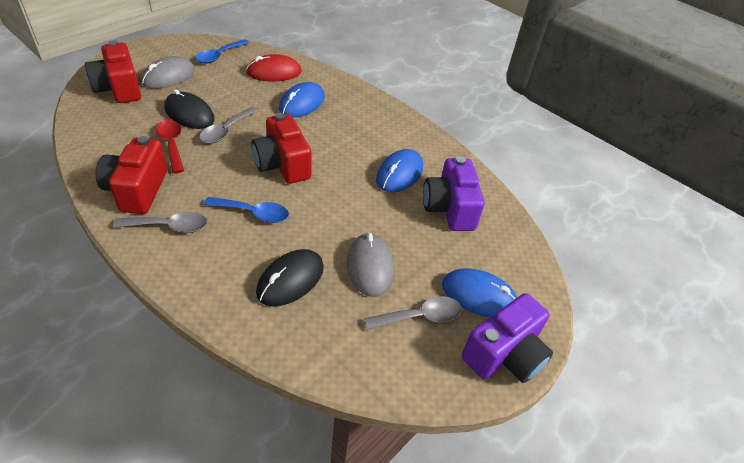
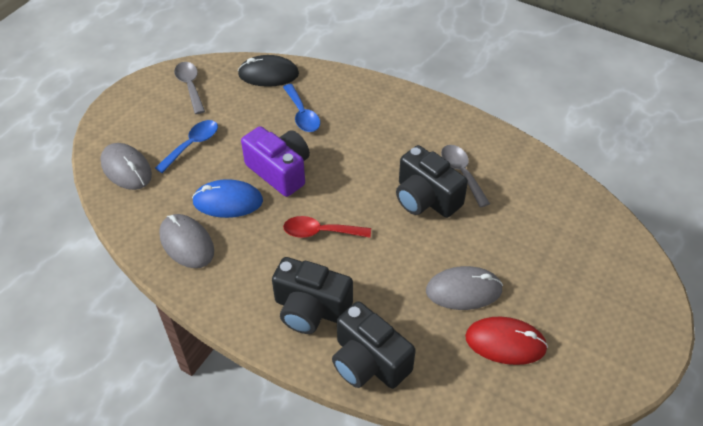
black camera: 0 -> 3
black mouse: 2 -> 1
blue mouse: 3 -> 1
grey mouse: 2 -> 3
grey spoon: 3 -> 2
purple camera: 2 -> 1
red camera: 3 -> 0

